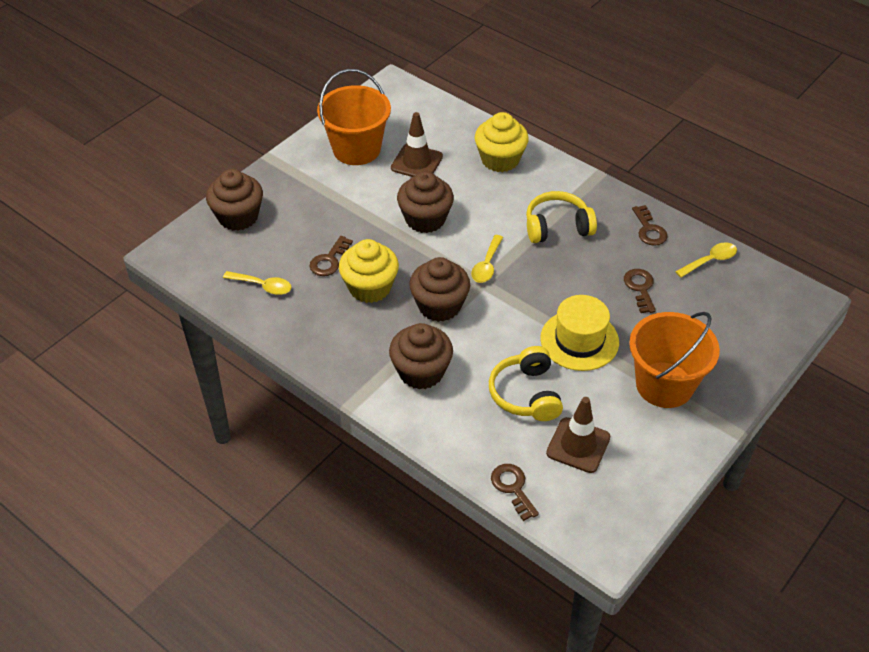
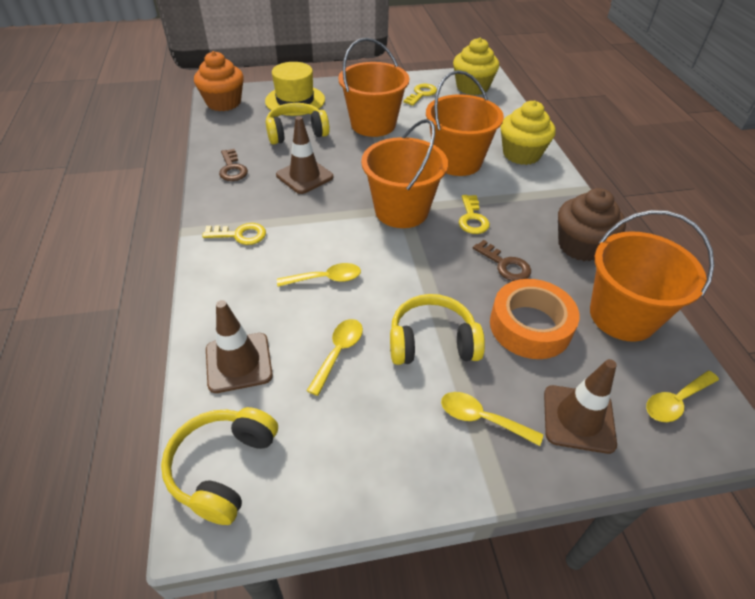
brown cupcake: 4 -> 1
brown key: 4 -> 2
brown traffic cone: 2 -> 3
orange bucket: 2 -> 4
orange cupcake: 0 -> 1
orange tape: 0 -> 1
yellow headphones: 2 -> 3
yellow key: 0 -> 3
yellow spoon: 3 -> 4

